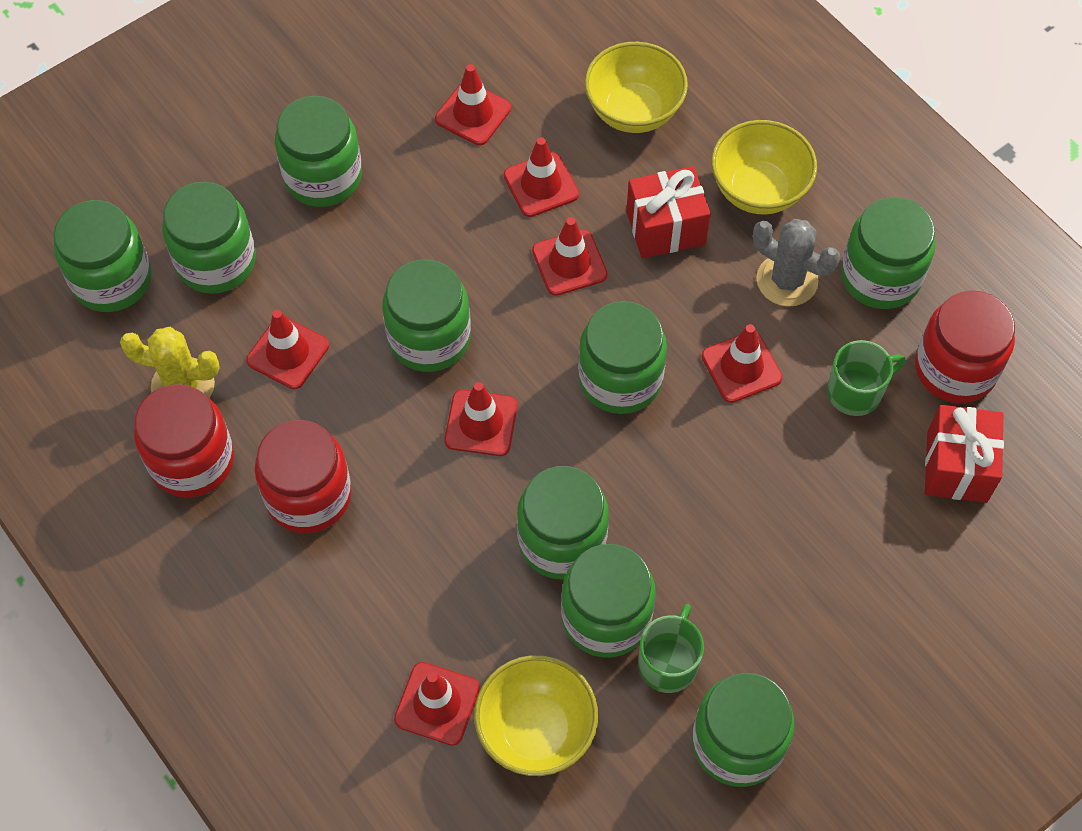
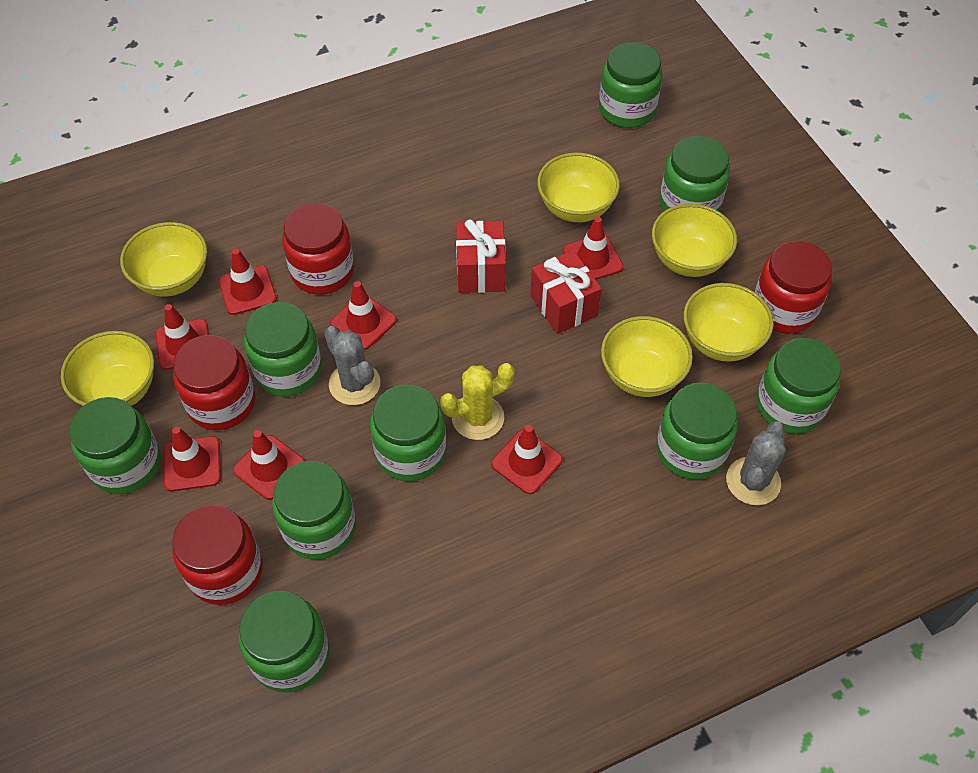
green mug: 2 -> 0
grey cactus: 1 -> 2
red jar: 3 -> 4
yellow bowl: 3 -> 6

